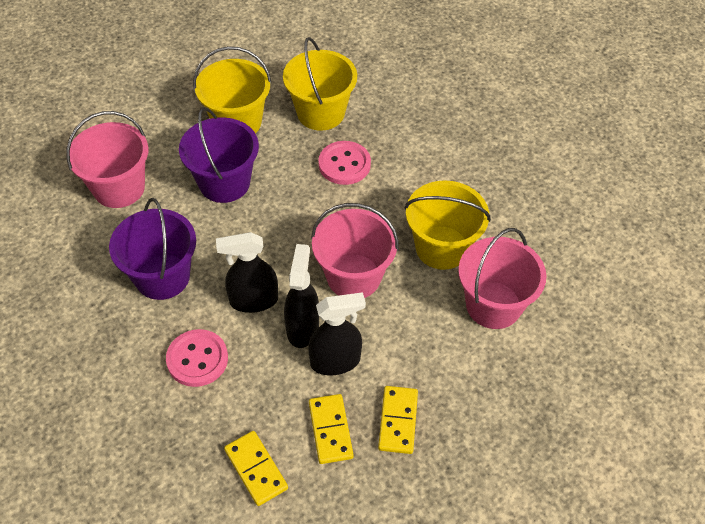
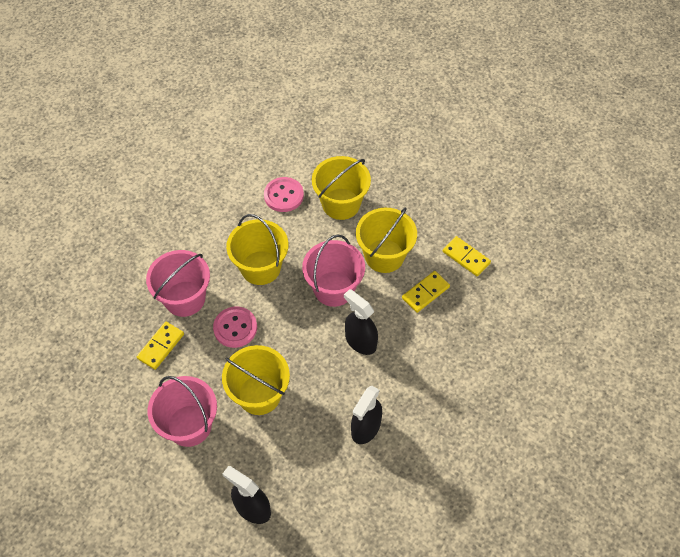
purple bucket: 2 -> 0
yellow bucket: 3 -> 4

